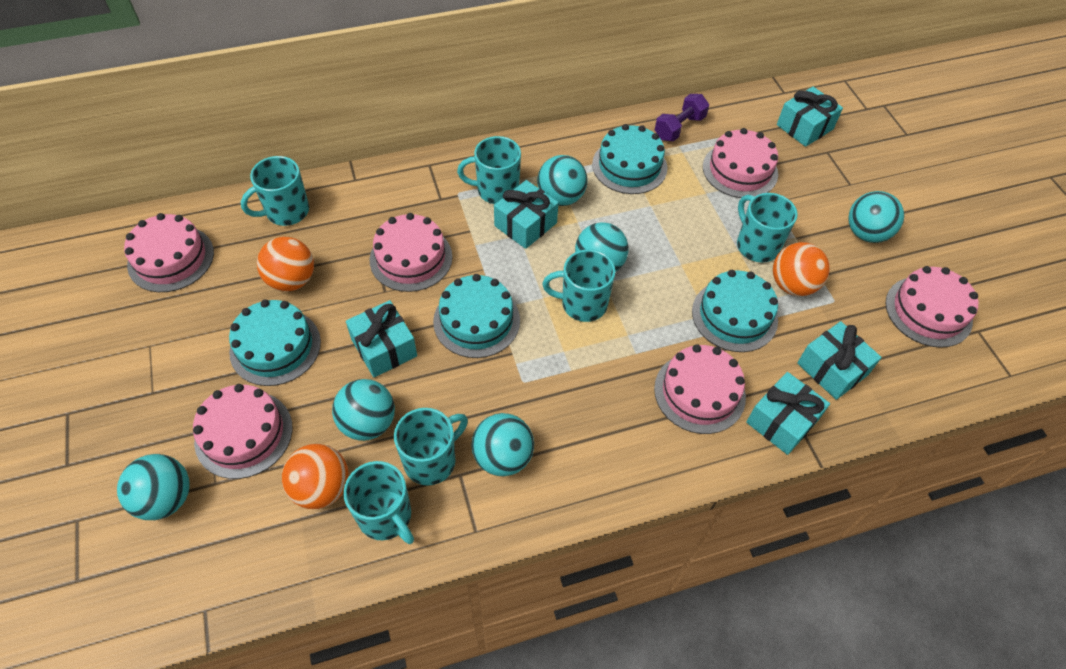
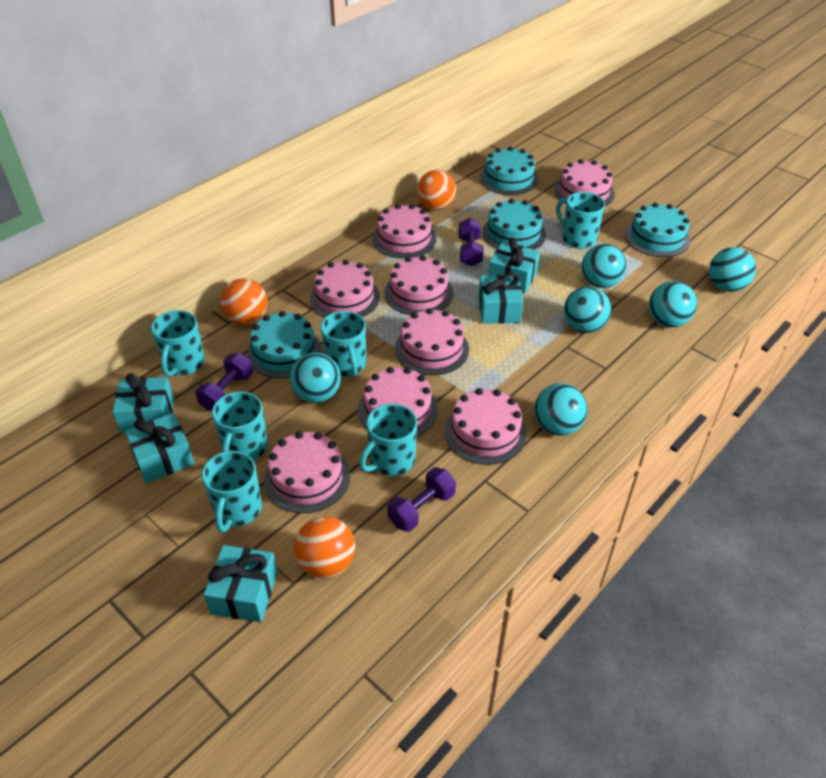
pink cake: 6 -> 8
purple dumbbell: 1 -> 3

